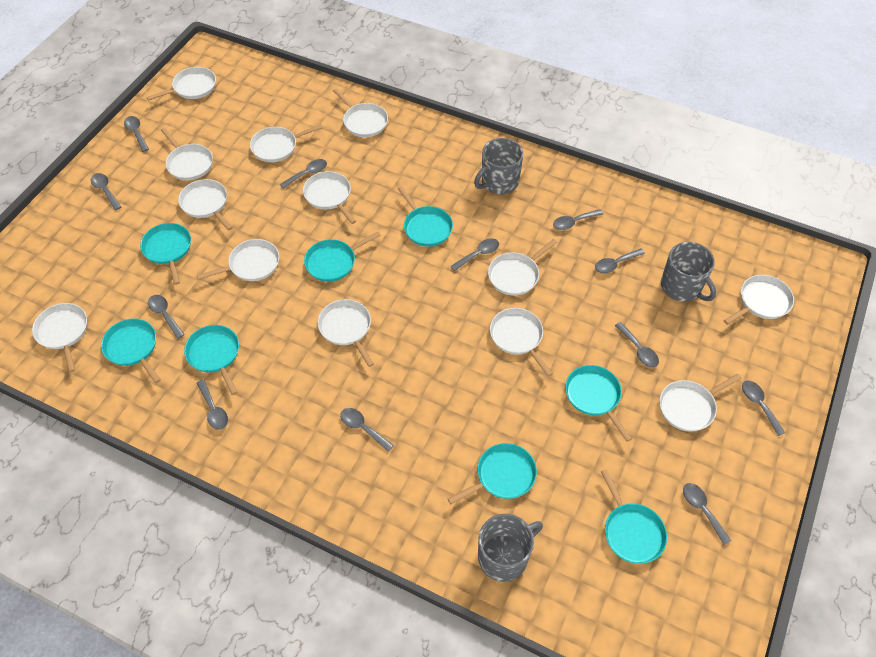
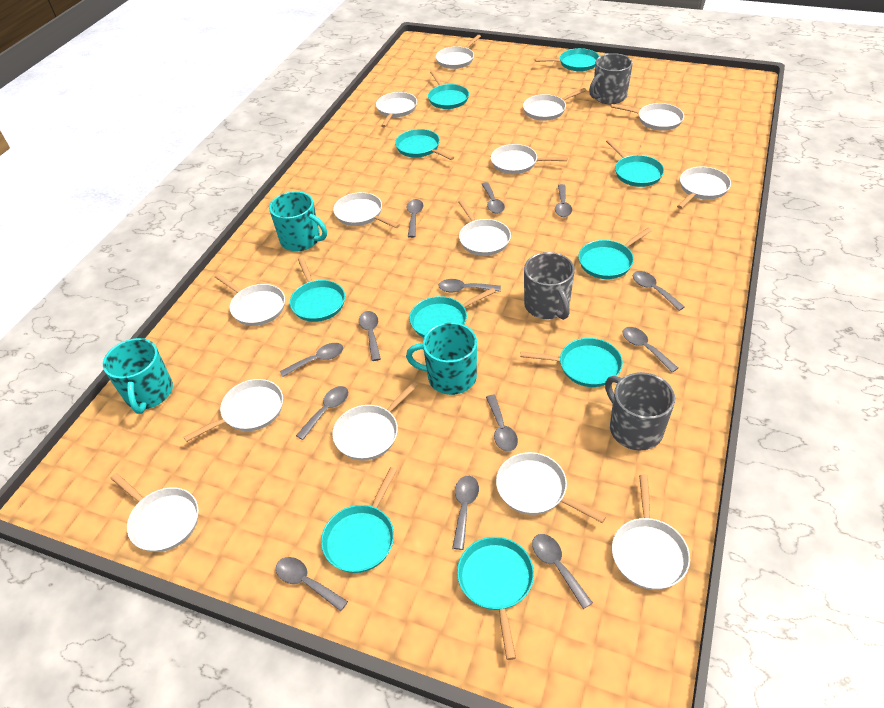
grey spoon: 12 -> 13
turquoise mug: 0 -> 3
turquoise pan: 8 -> 10
white pan: 13 -> 14

